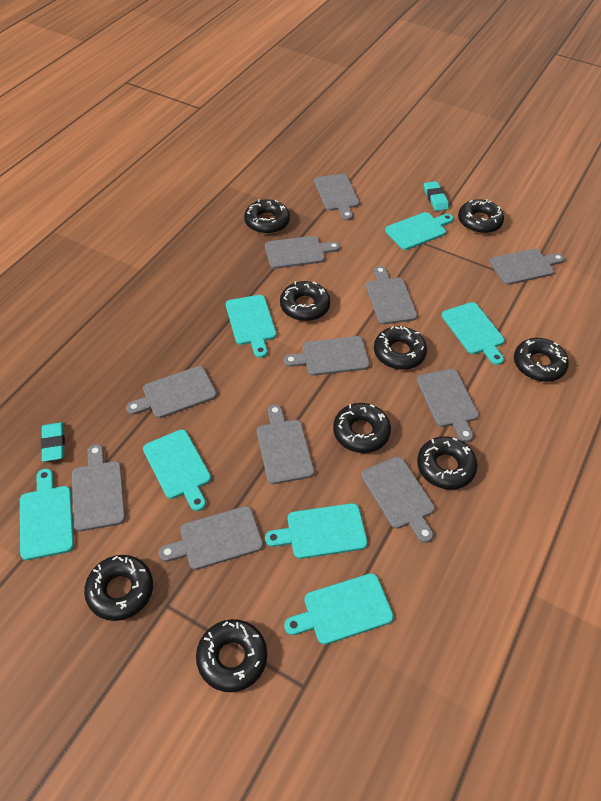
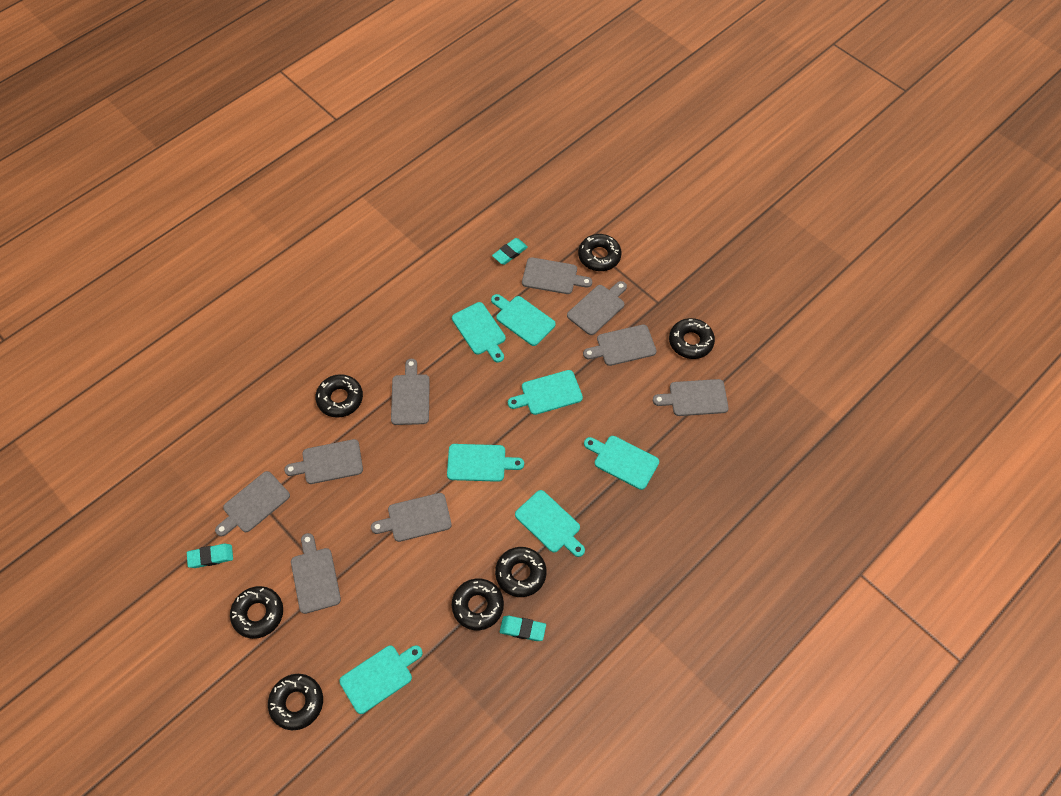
black donut: 9 -> 7
grey cutting board: 11 -> 9
turquoise eraser: 2 -> 3

